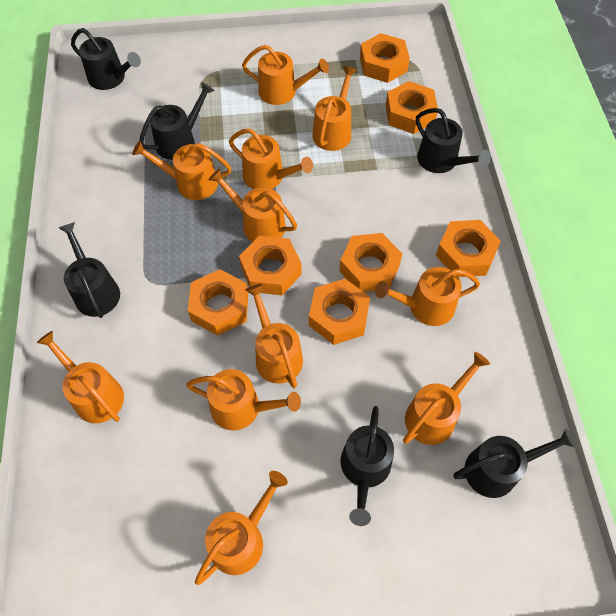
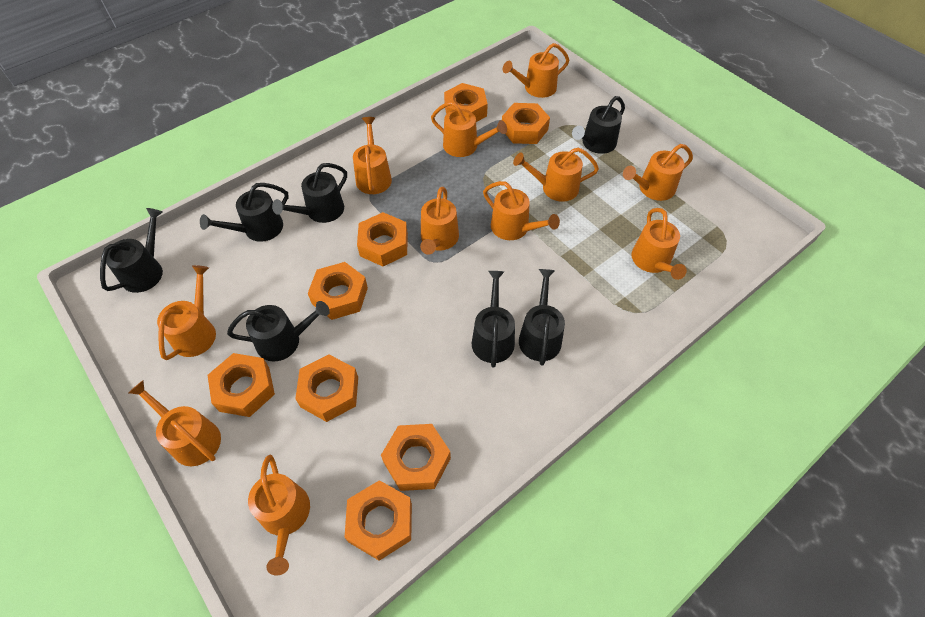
black watering can: 6 -> 7
orange nut: 7 -> 8

